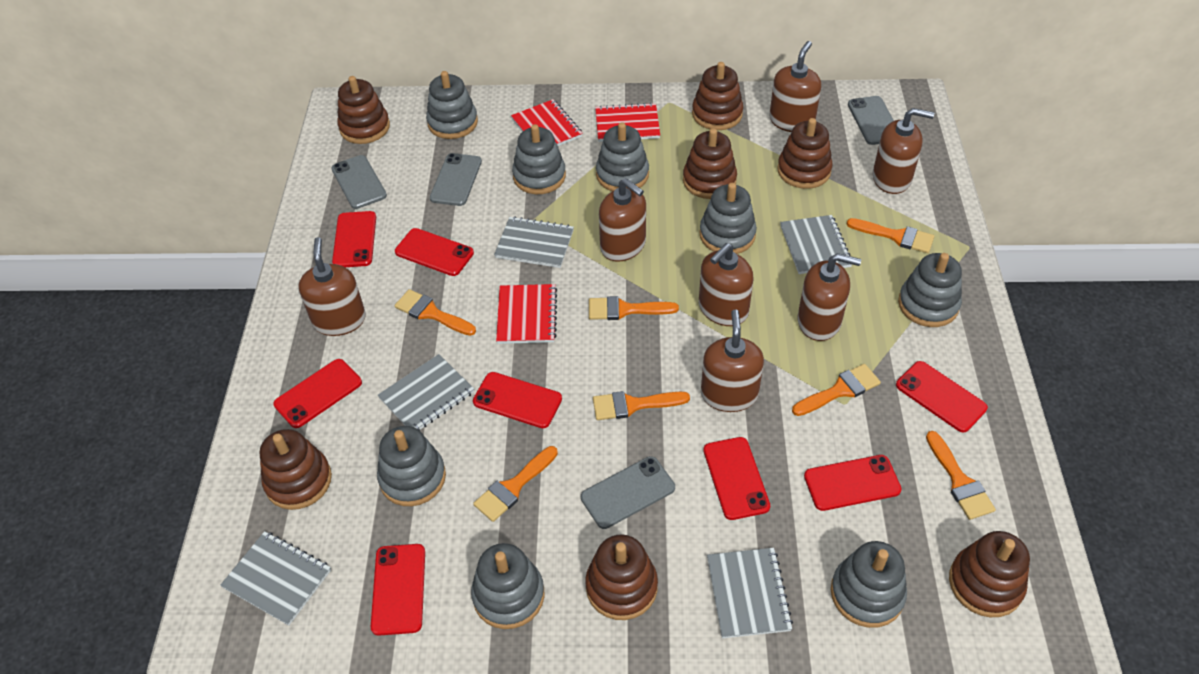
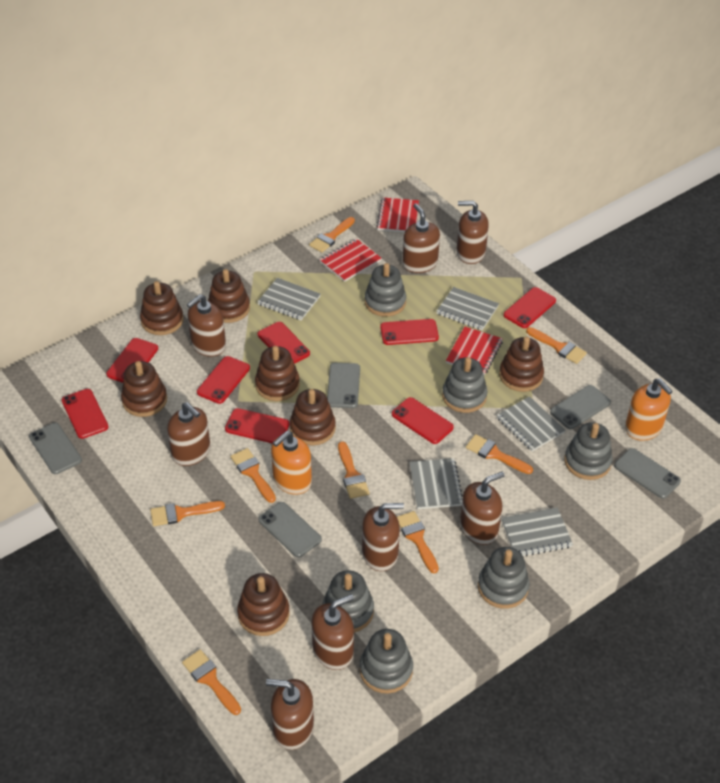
brown soap dispenser: 7 -> 8
grey phone: 4 -> 5
grey stacking toy: 8 -> 6
orange brush: 7 -> 8
orange soap dispenser: 0 -> 2

